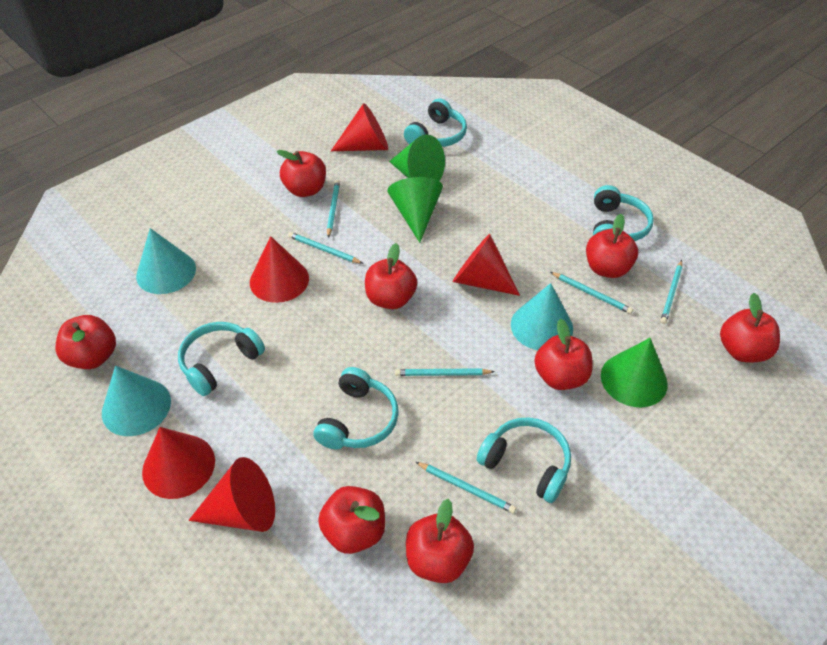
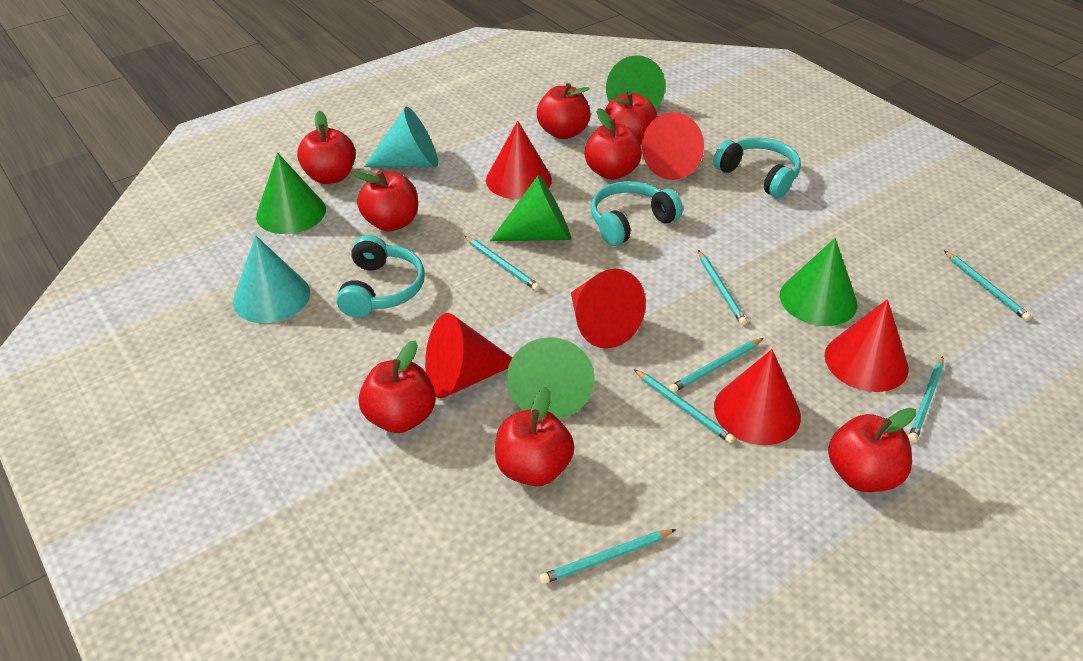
green cone: 3 -> 5
red cone: 5 -> 6
turquoise cone: 3 -> 2
turquoise headphones: 5 -> 3
turquoise pencil: 6 -> 7

